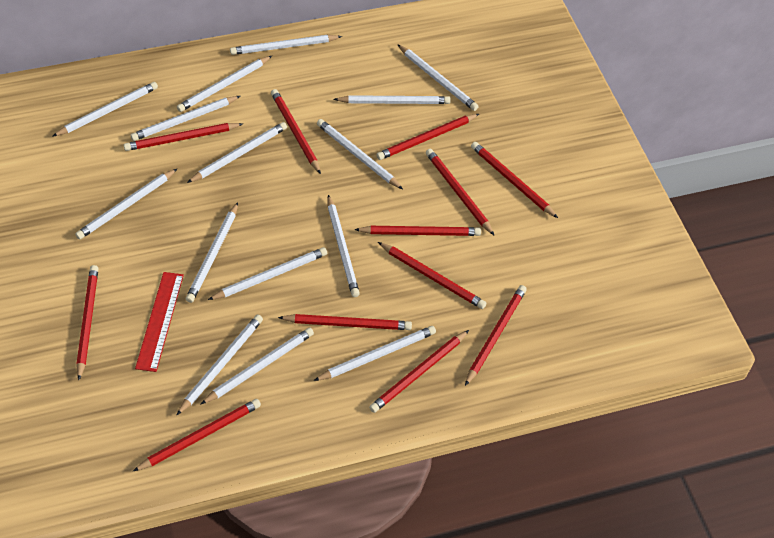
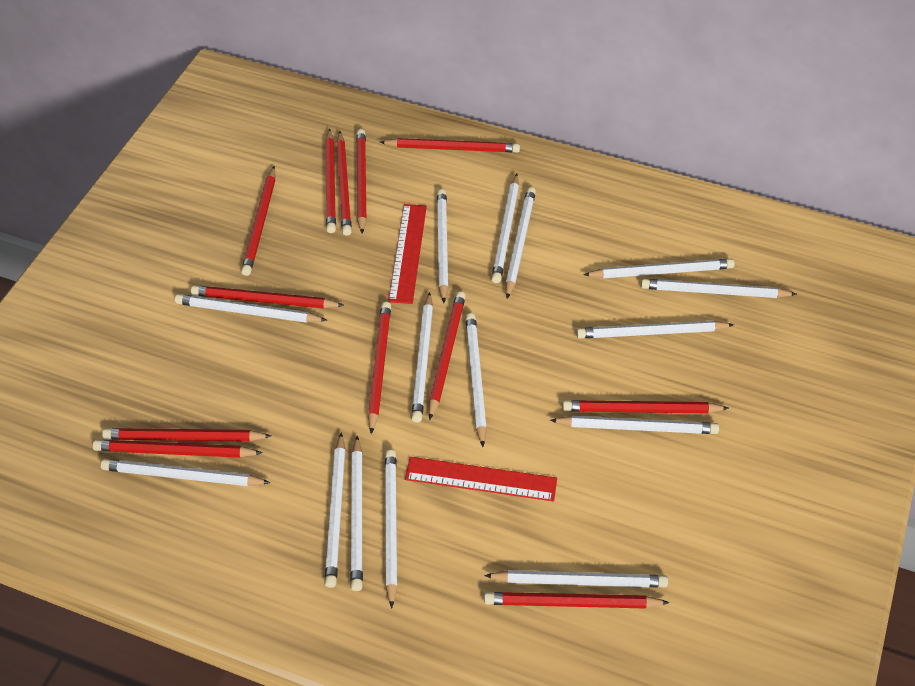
red ruler: 1 -> 2

